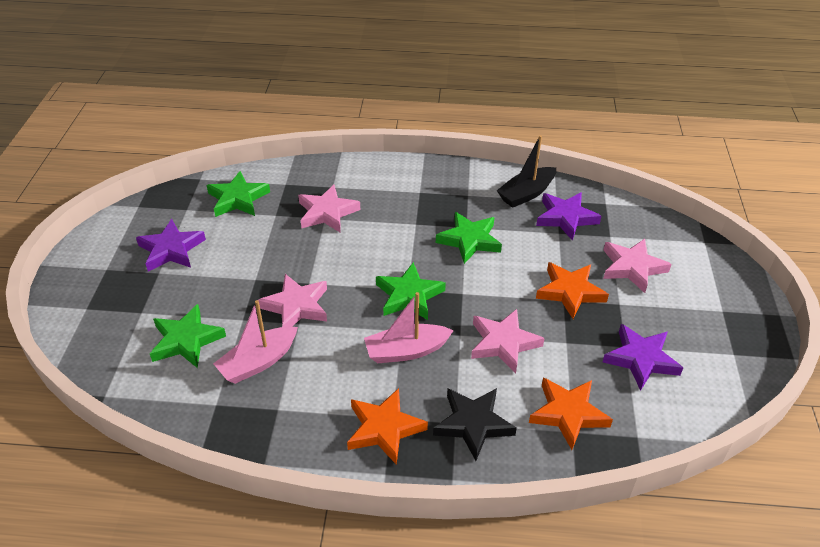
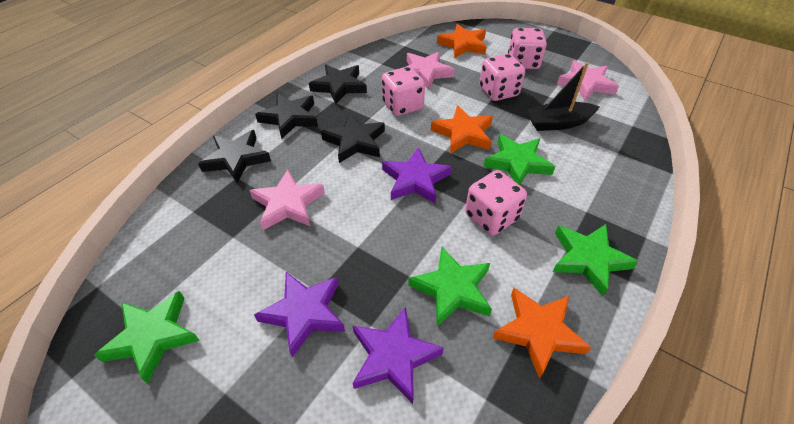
black star: 1 -> 4
pink boat: 2 -> 0
pink dice: 0 -> 4
pink star: 4 -> 3

